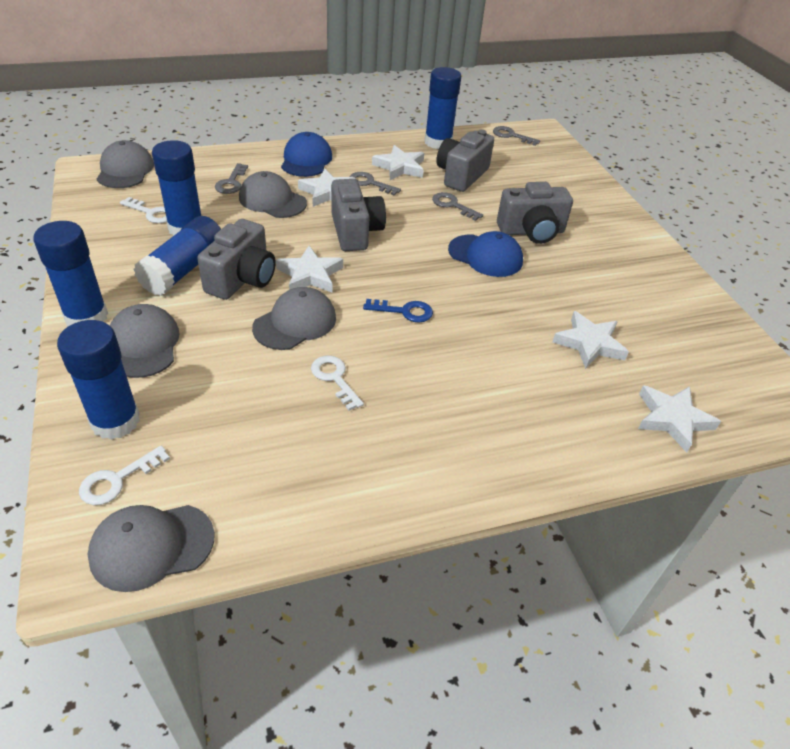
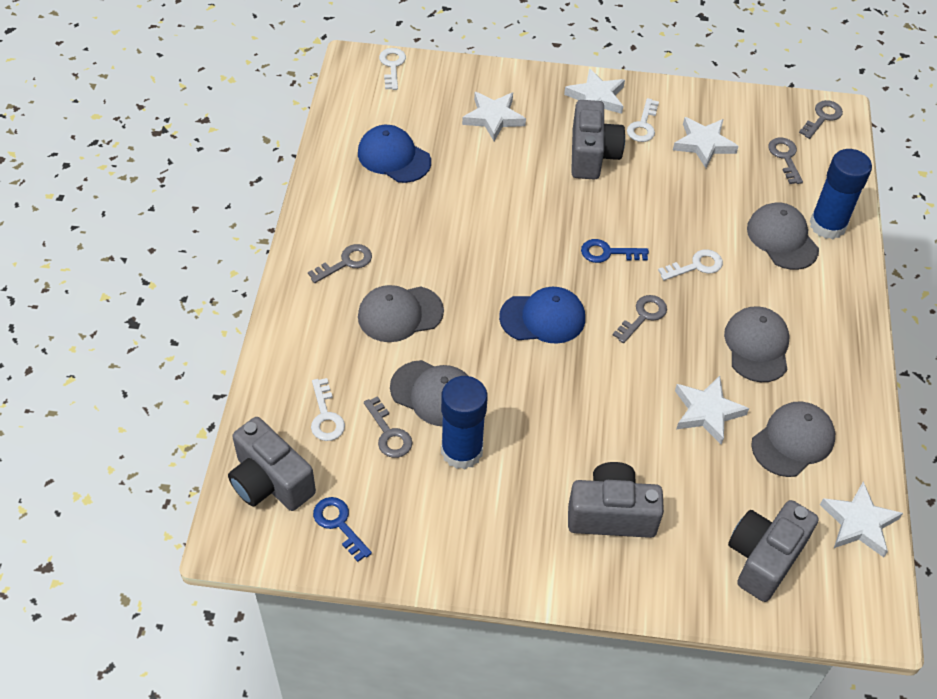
blue glue stick: 5 -> 2
blue key: 1 -> 2
grey key: 4 -> 5
white key: 3 -> 4

